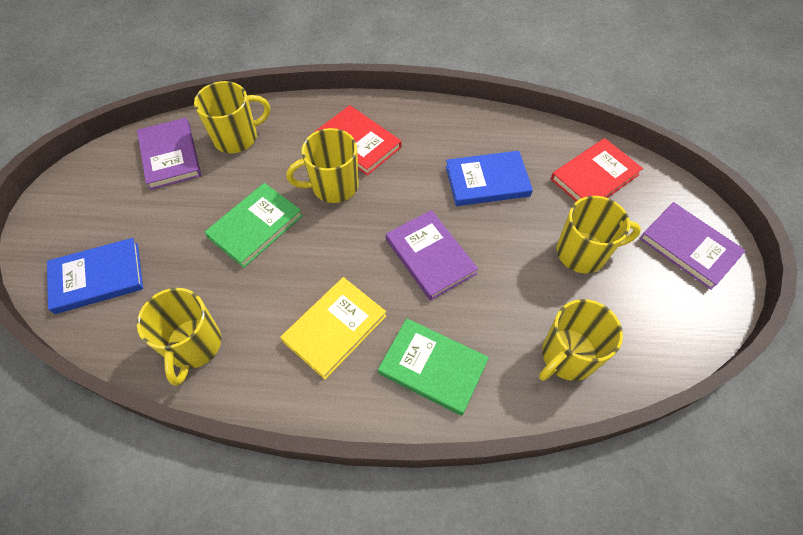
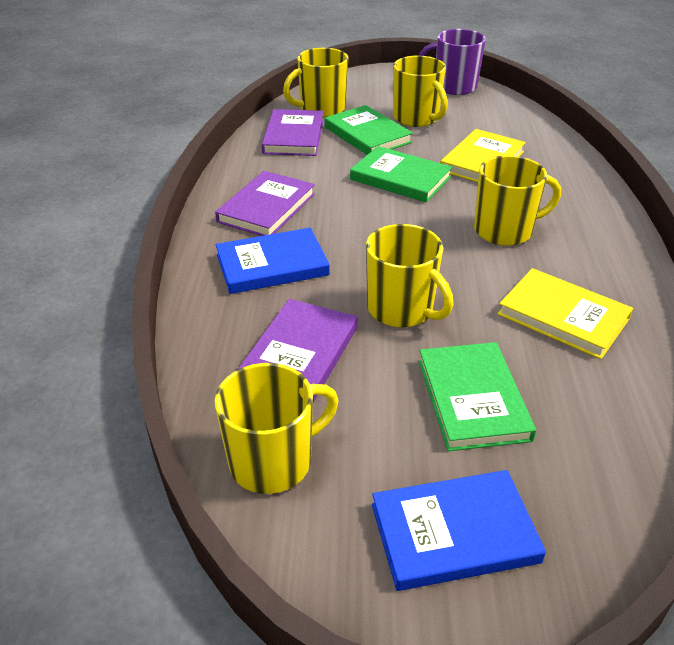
green book: 2 -> 3
purple mug: 0 -> 1
red book: 2 -> 0
yellow book: 1 -> 2

